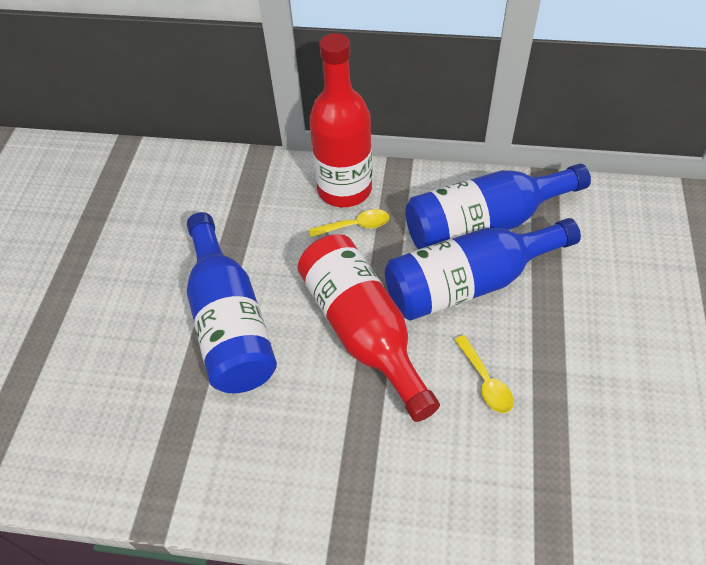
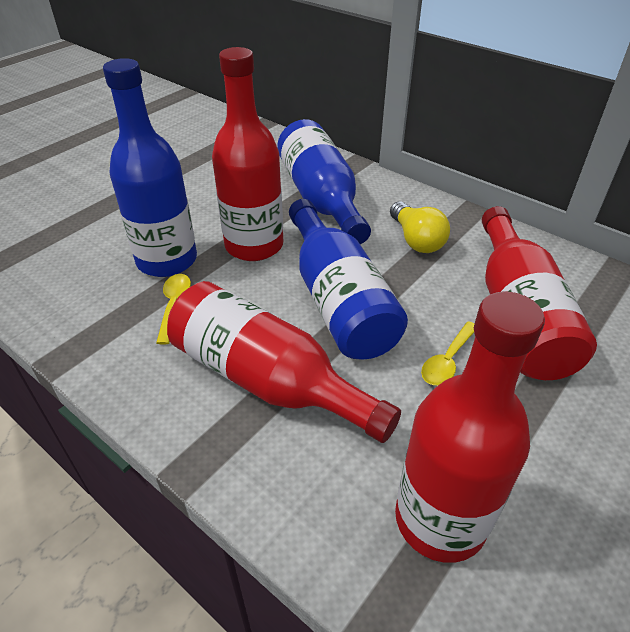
red bottle: 2 -> 4
yellow light bulb: 0 -> 1

